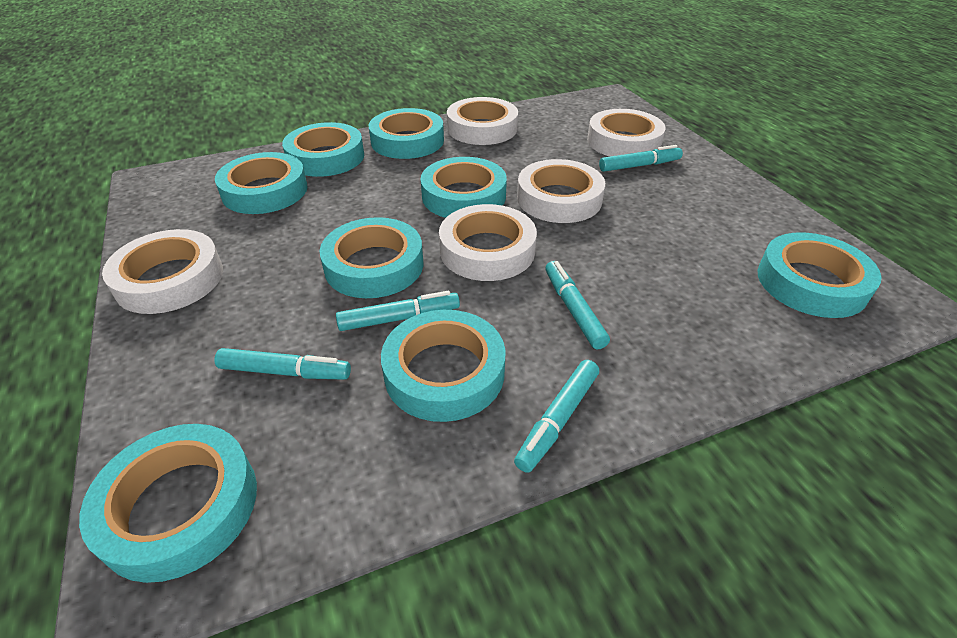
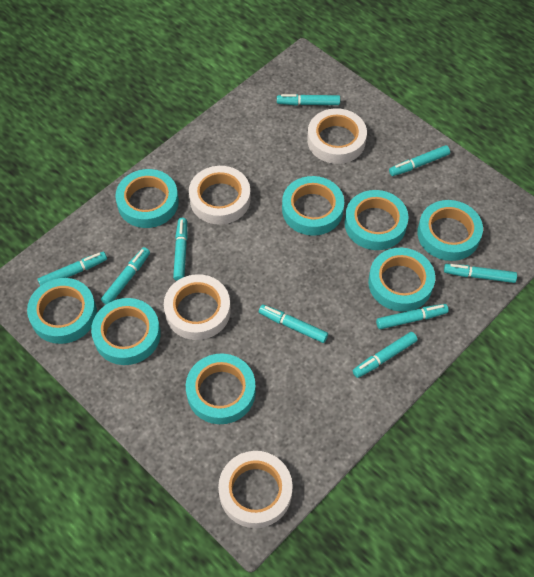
turquoise marker: 5 -> 9
white tape: 5 -> 4

